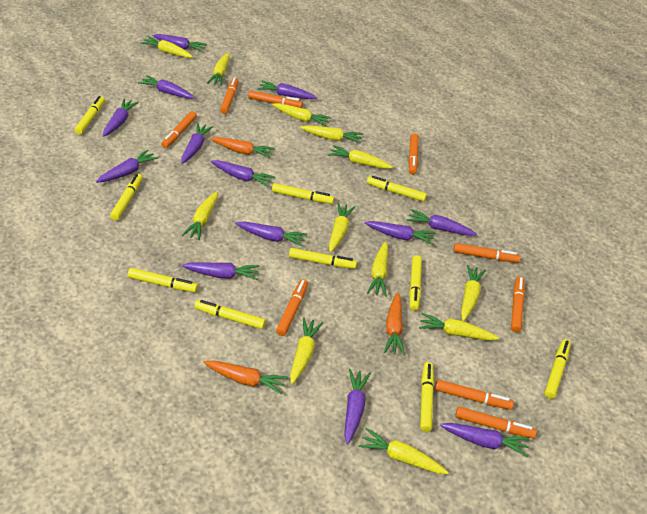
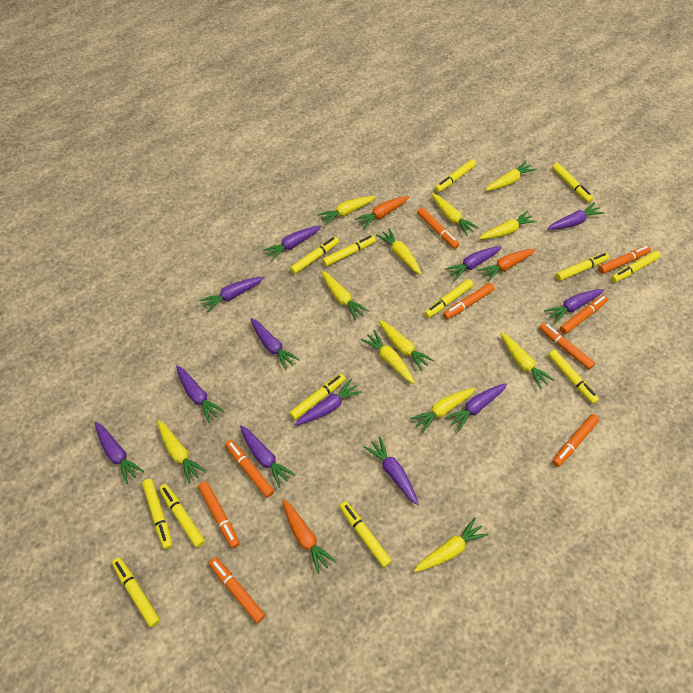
purple carrot: 13 -> 12
yellow marker: 10 -> 13

